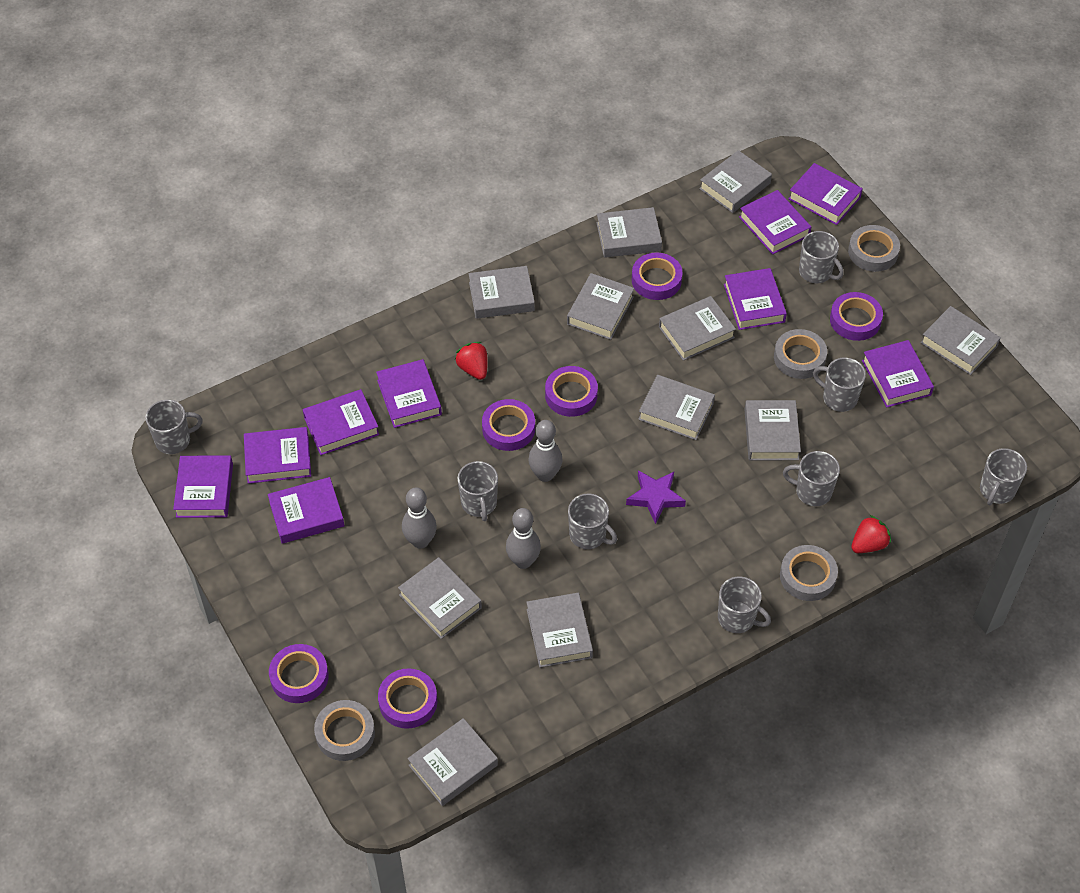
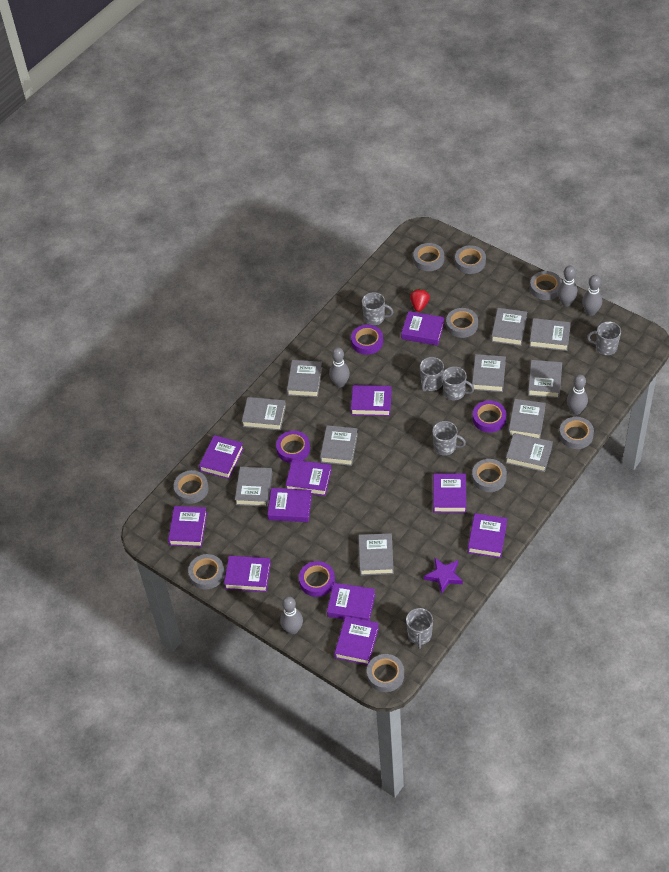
grey bowling pin: 3 -> 5
grey mug: 8 -> 6
grey tape: 4 -> 9
purple book: 9 -> 11
purple tape: 6 -> 4
red strawberry: 2 -> 1

